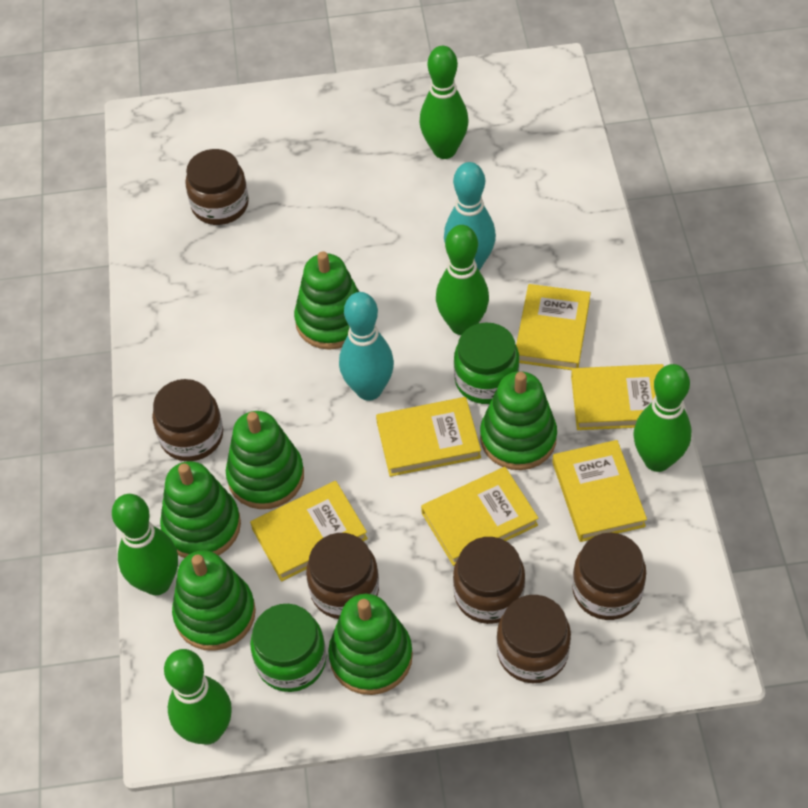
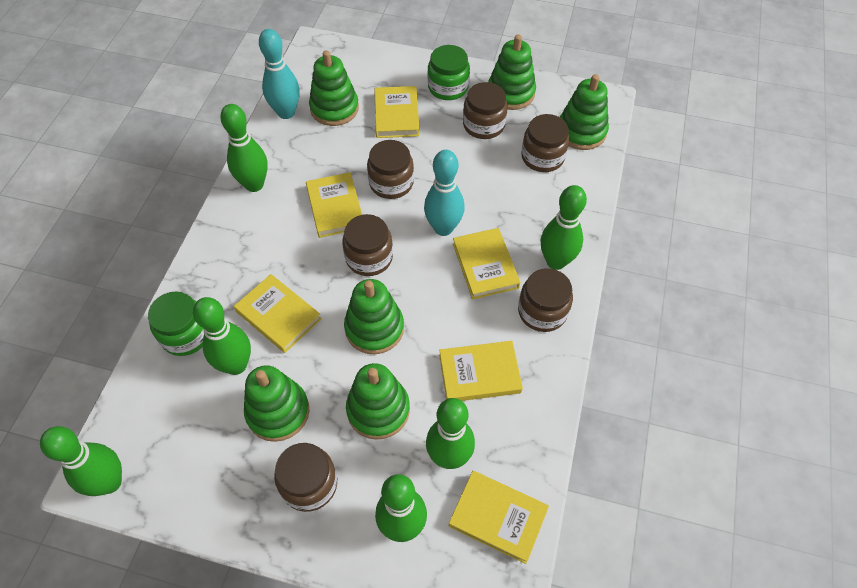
green bowling pin: 5 -> 6

